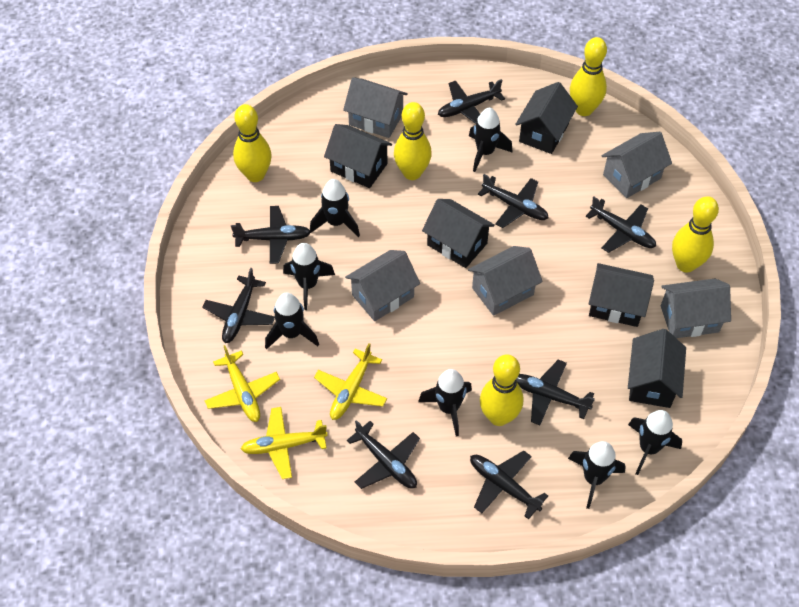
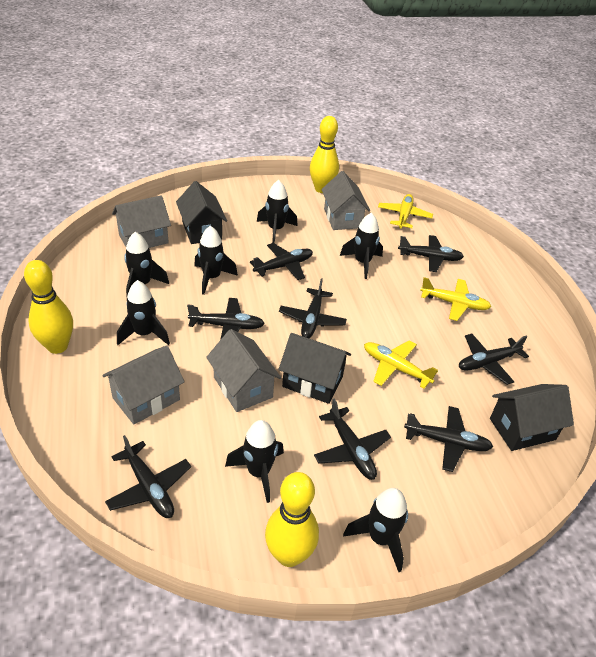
black house: 5 -> 3
grey house: 5 -> 4
yellow bowling pin: 5 -> 3

